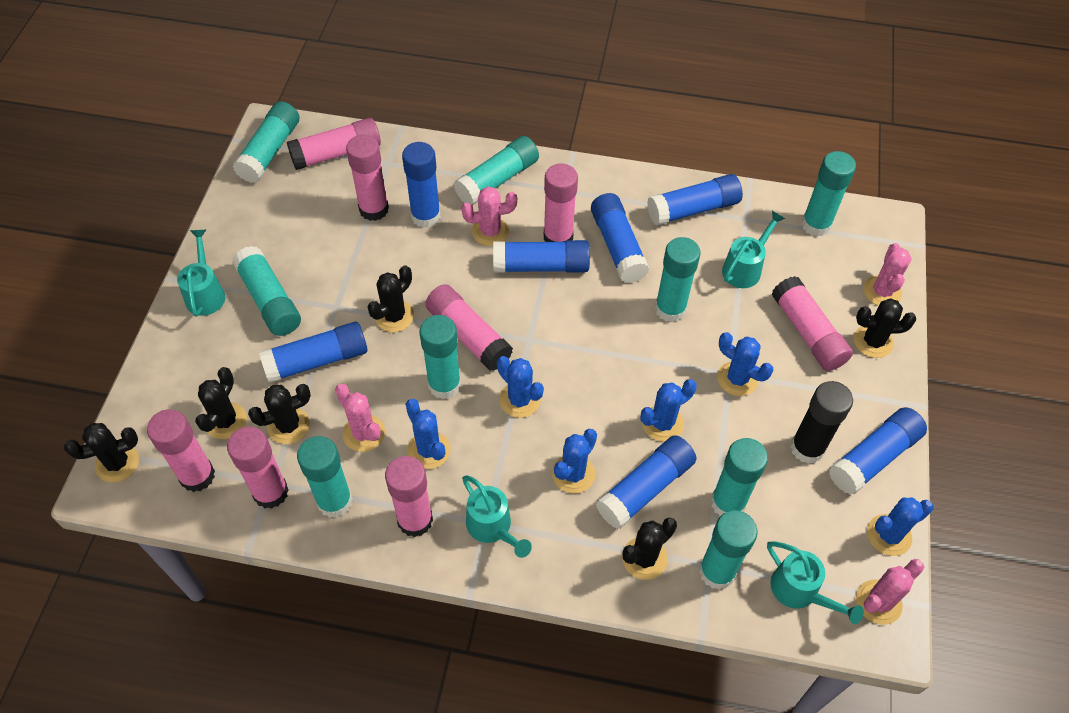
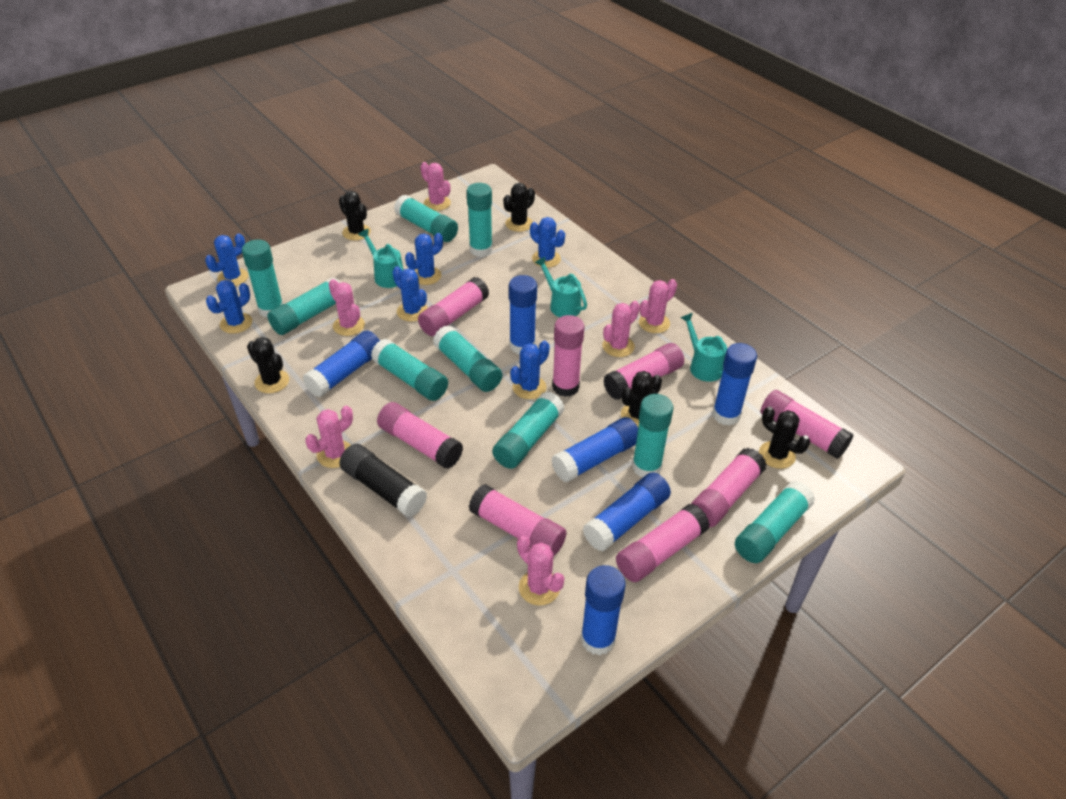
black cactus: 6 -> 5
blue glue stick: 7 -> 6
pink cactus: 4 -> 6
turquoise watering can: 4 -> 3

